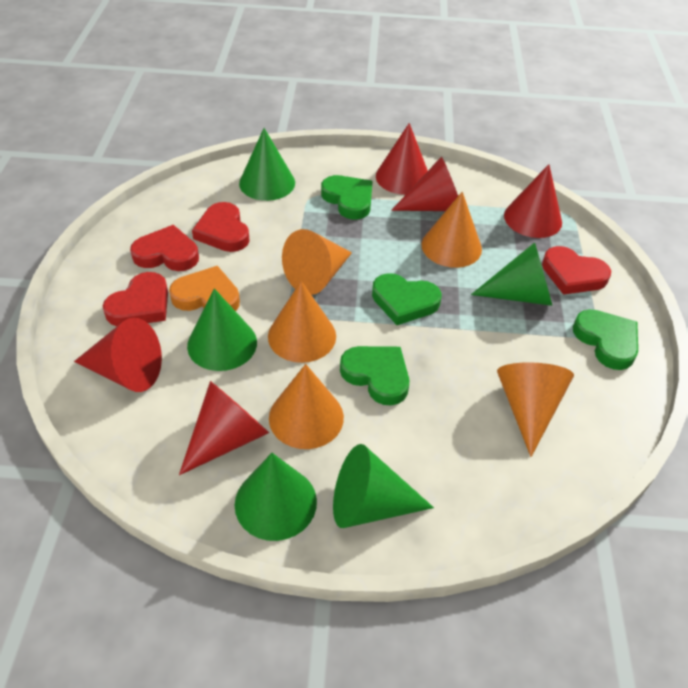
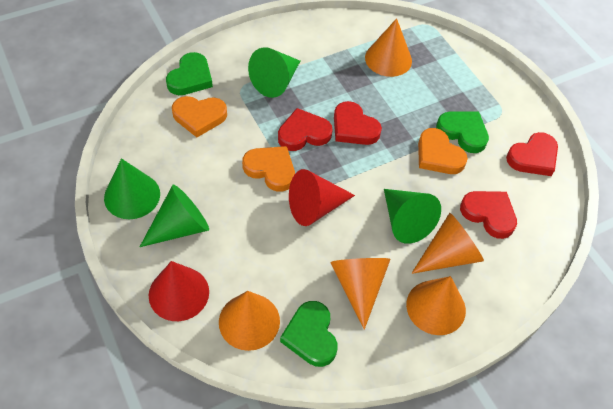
green cone: 5 -> 4
green heart: 4 -> 3
orange heart: 1 -> 3
red cone: 5 -> 2

